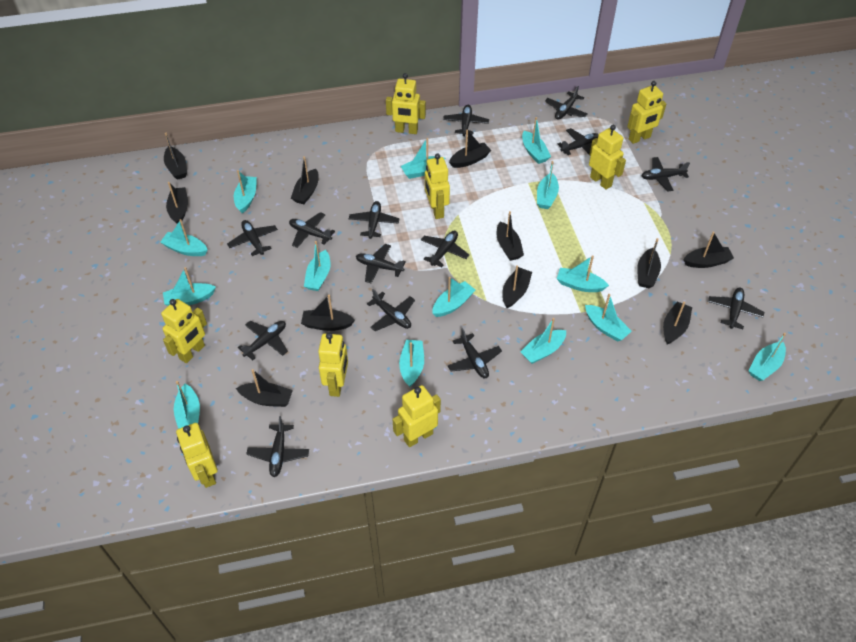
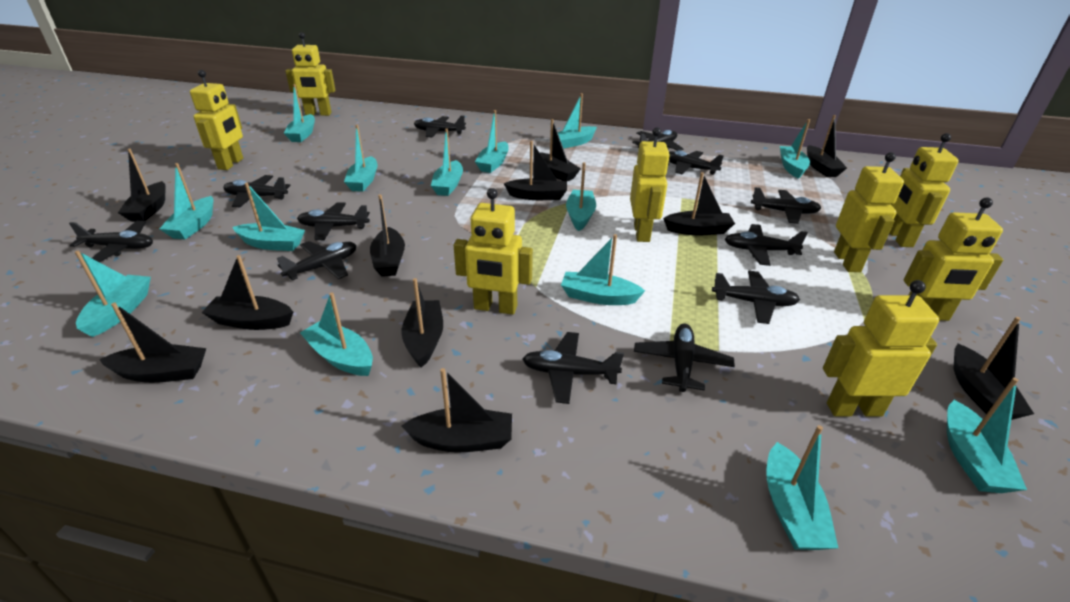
black plane: 14 -> 12

